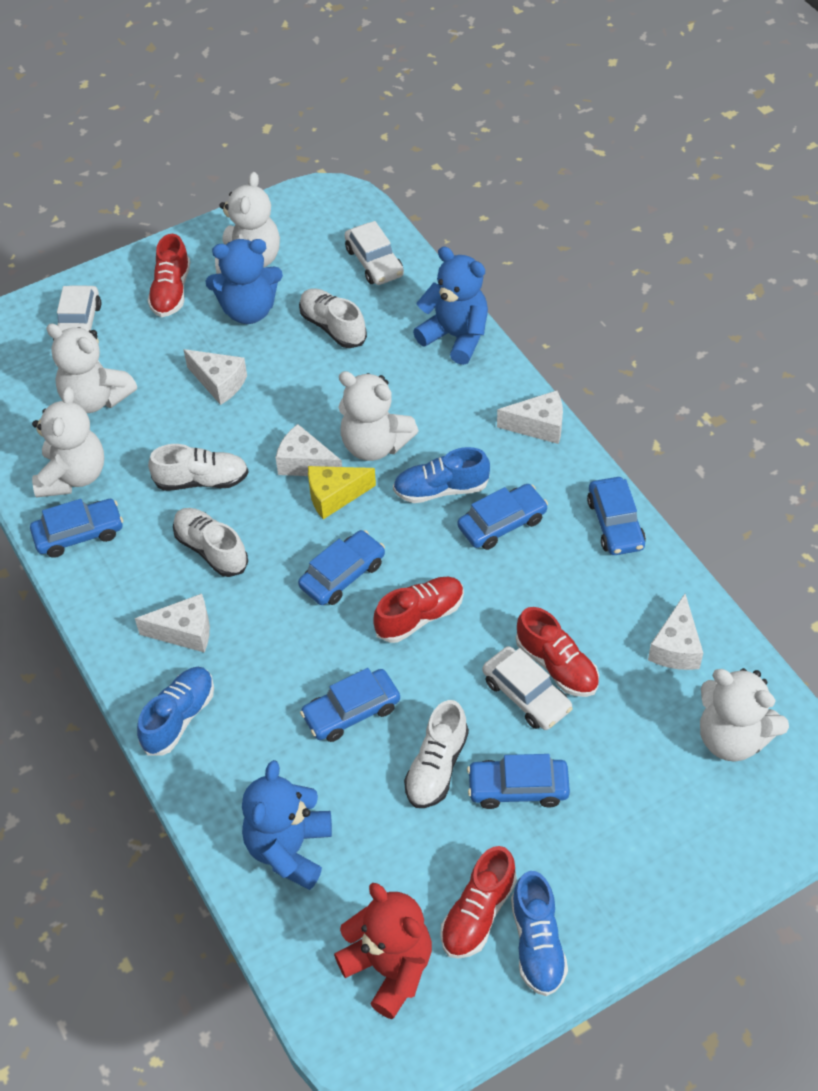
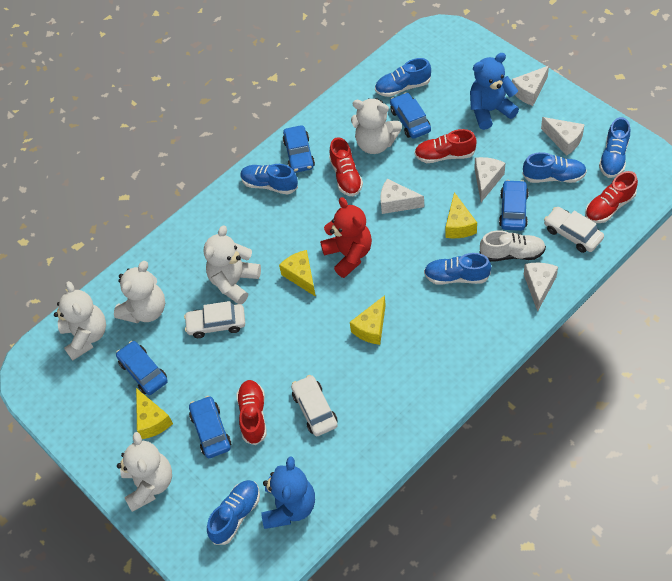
blue car: 6 -> 5
blue shoe: 3 -> 6
blue teddy bear: 3 -> 2
white shoe: 4 -> 1
yellow cheese: 1 -> 4

